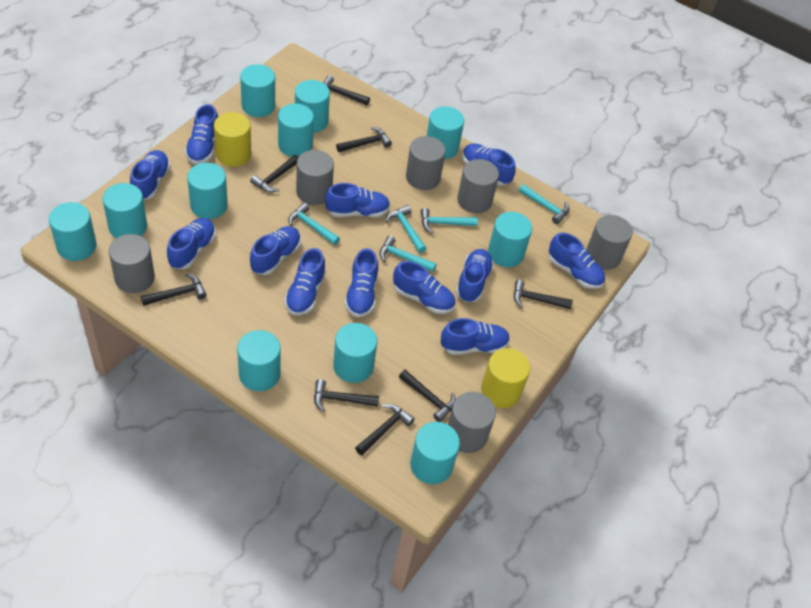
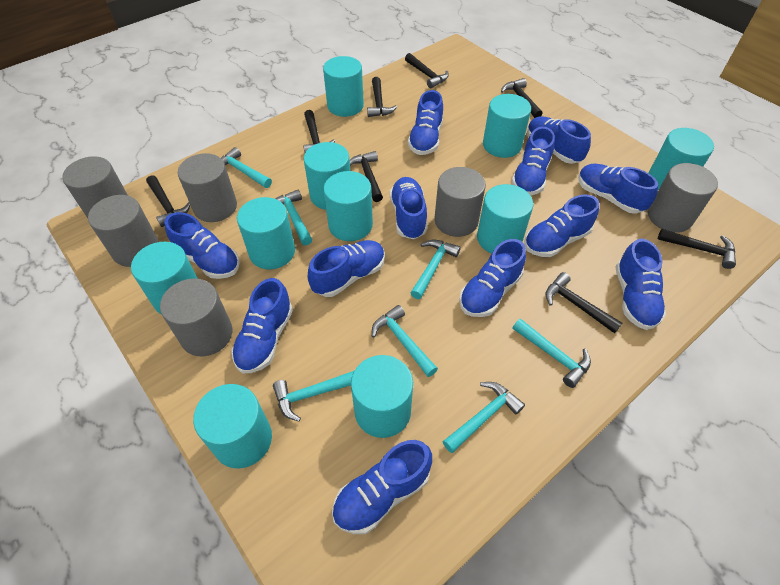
turquoise cylinder: 11 -> 10
turquoise hammer: 5 -> 7
yellow cylinder: 2 -> 0

